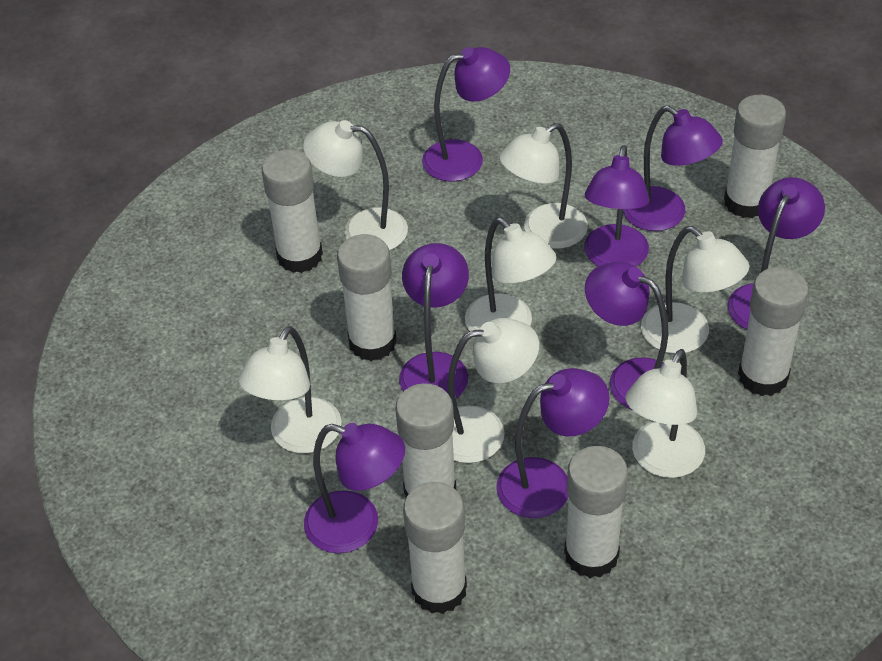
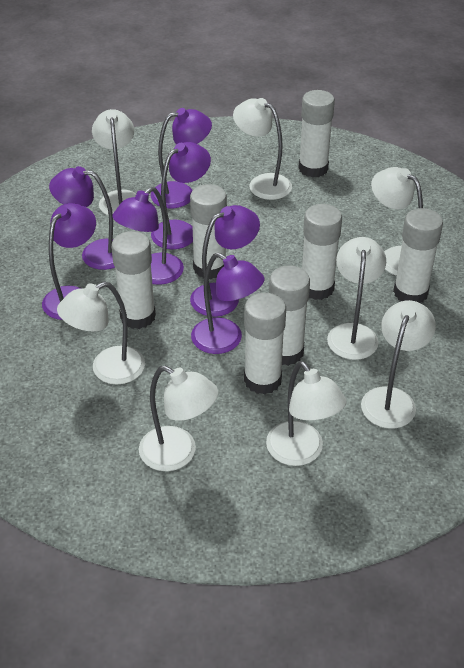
purple lamp: 8 -> 7
white lamp: 7 -> 8

